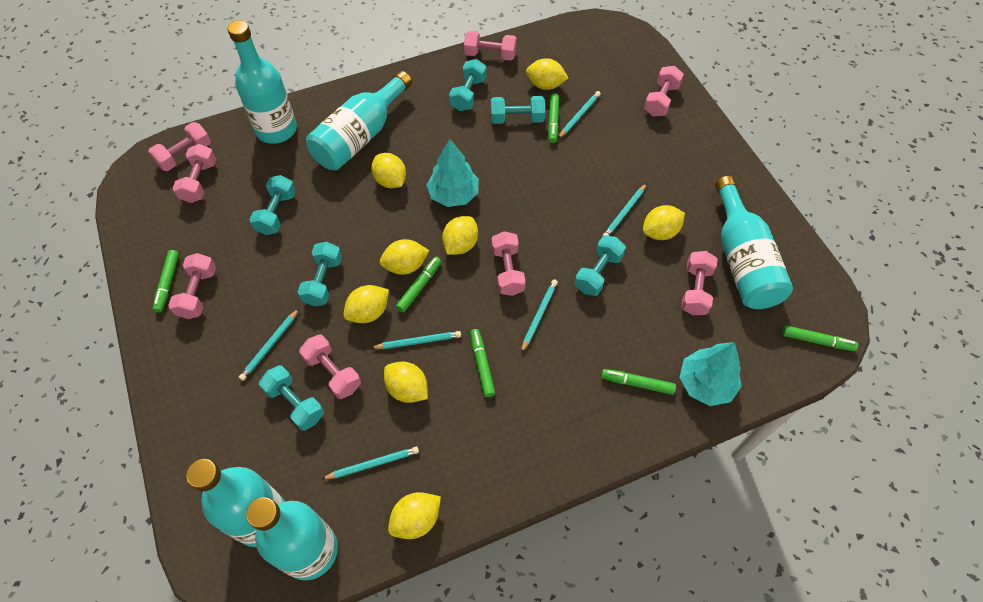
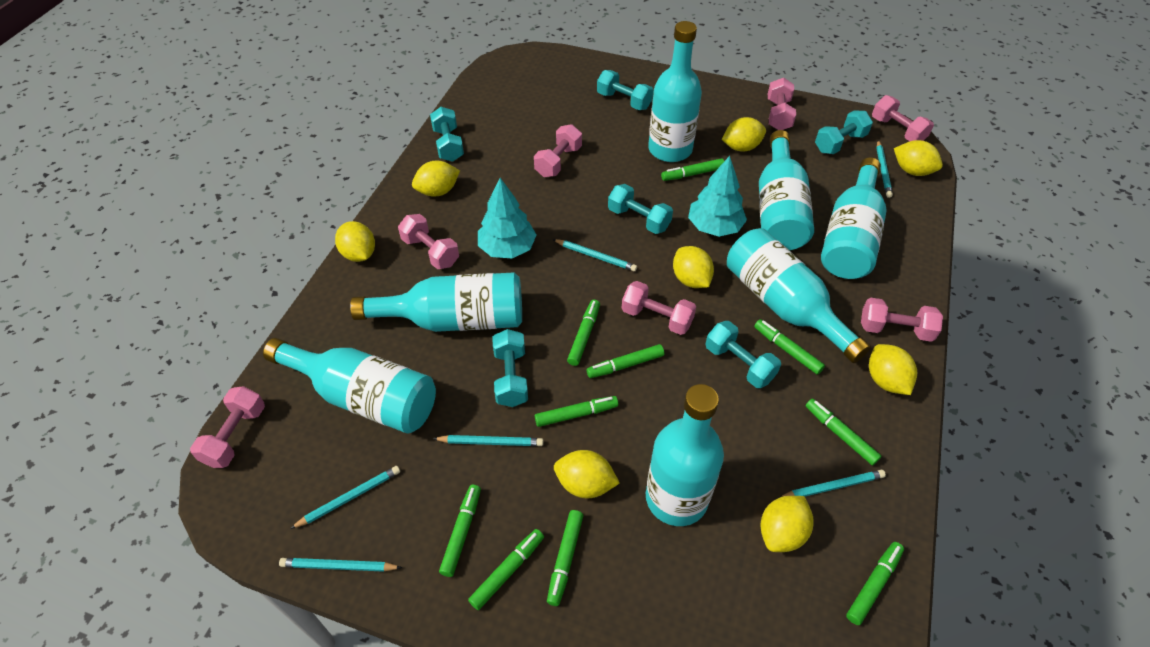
green marker: 6 -> 10
pink dumbbell: 8 -> 7
turquoise bottle: 5 -> 7

